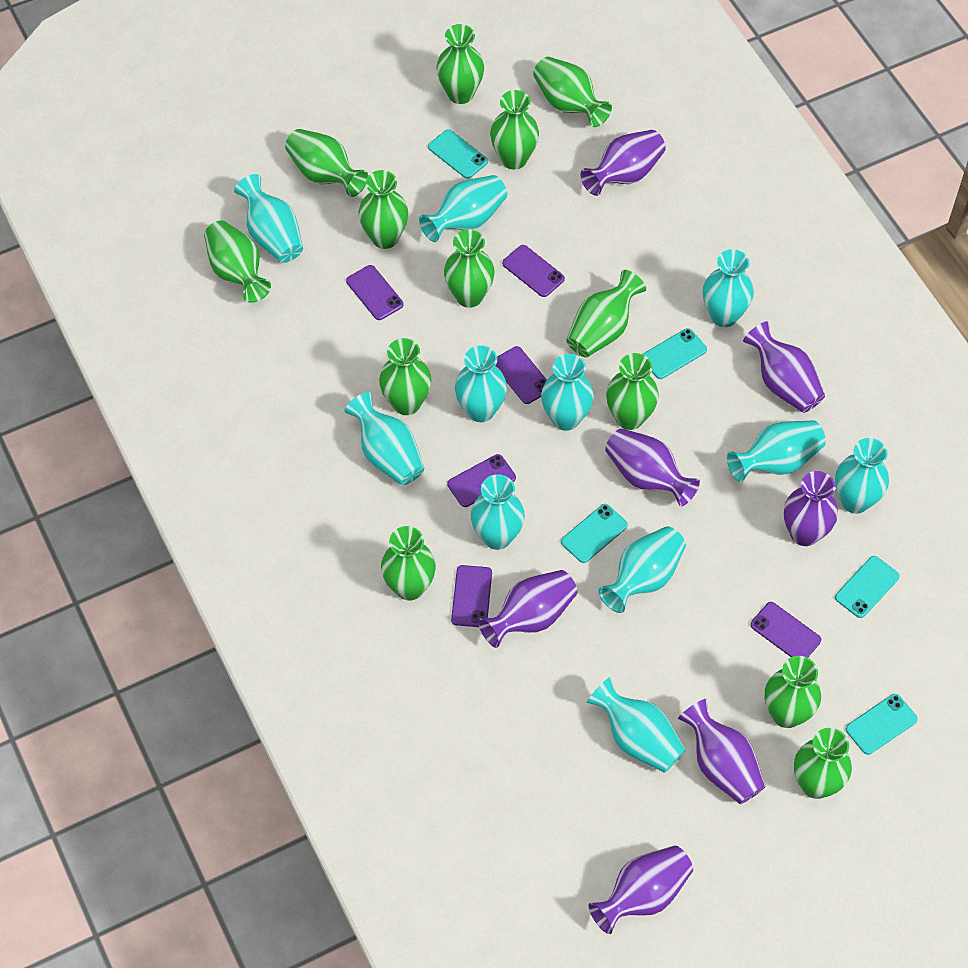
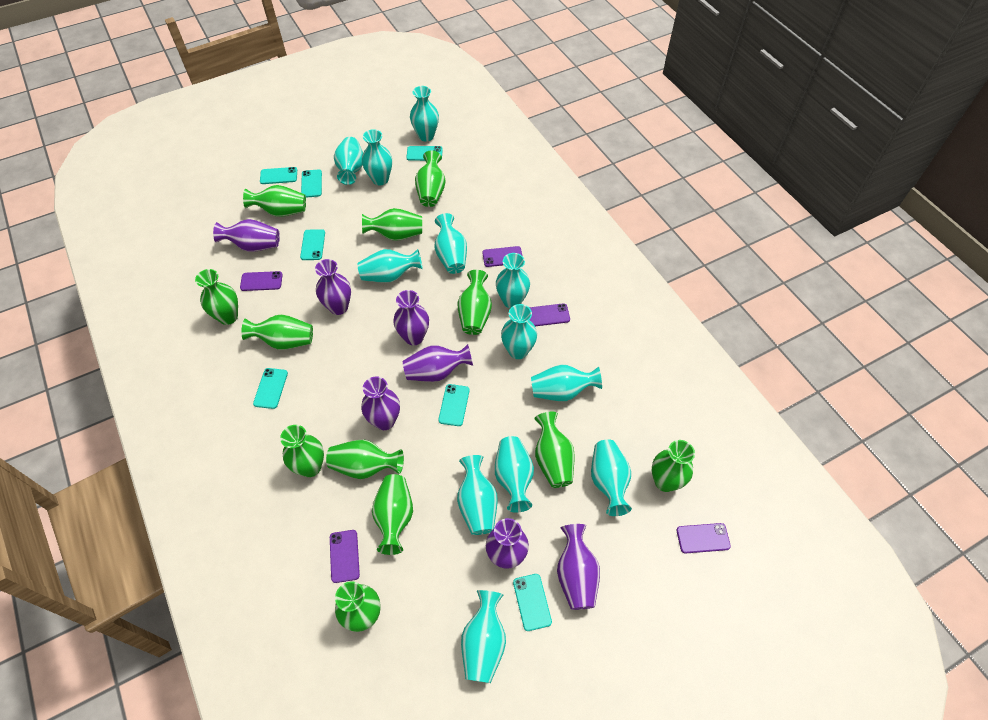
green vase: 13 -> 12
purple phone: 6 -> 5
turquoise phone: 5 -> 7
turquoise vase: 11 -> 12

